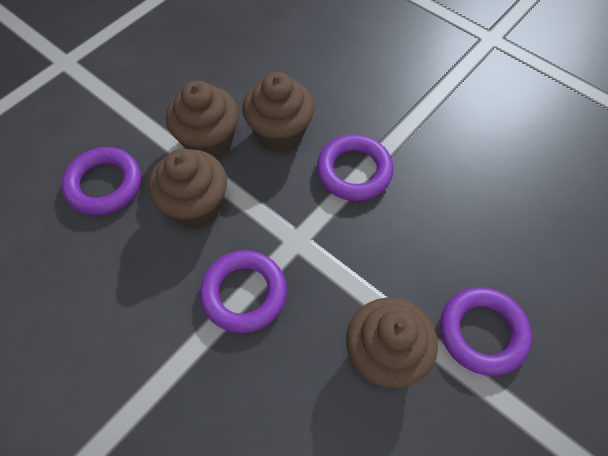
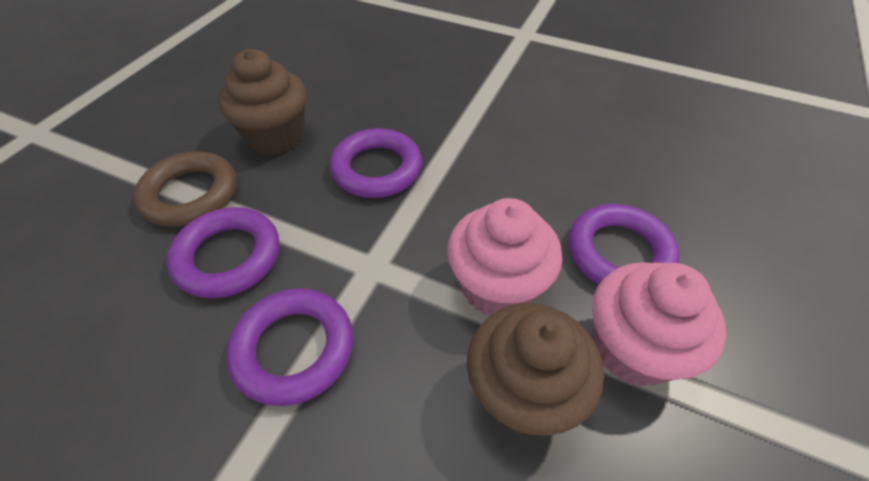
brown cupcake: 4 -> 2
brown ring: 0 -> 1
pink cupcake: 0 -> 2

